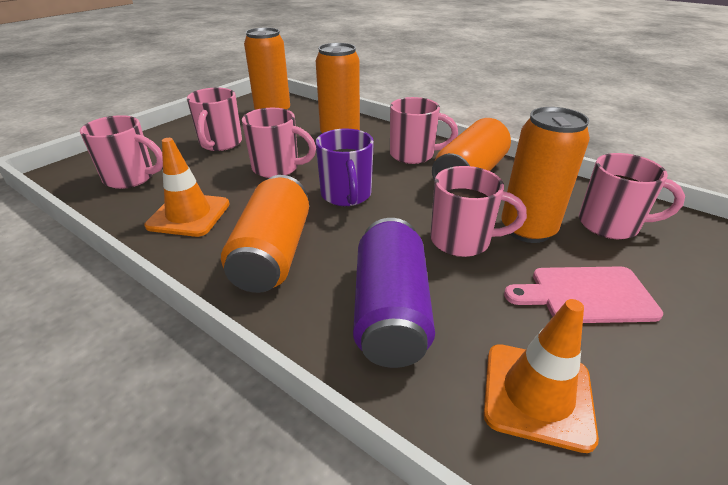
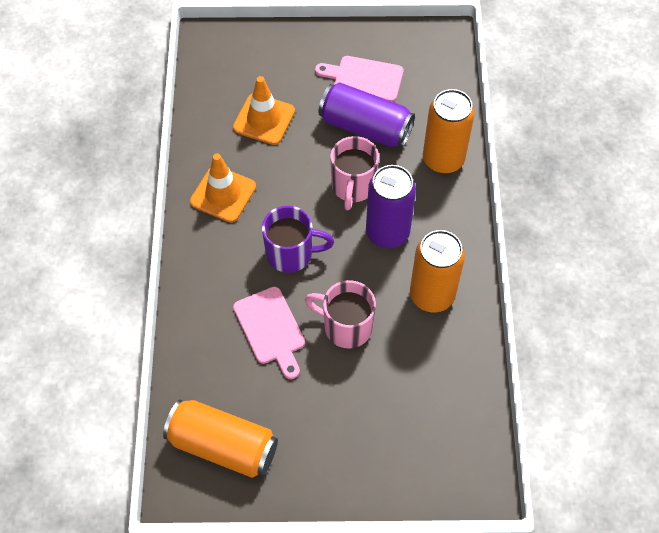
orange can: 5 -> 3
pink cutting board: 1 -> 2
pink mug: 6 -> 2
purple can: 1 -> 2

